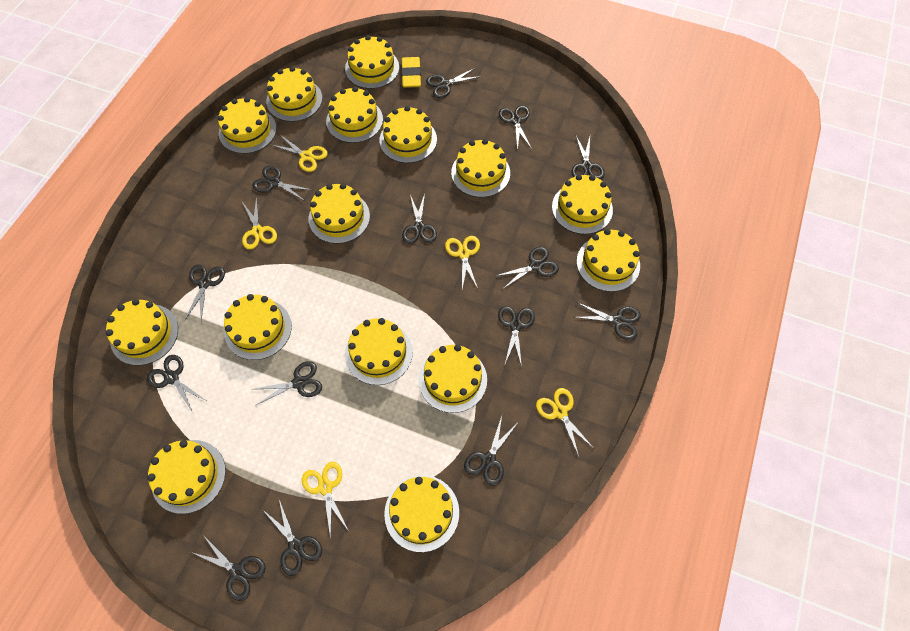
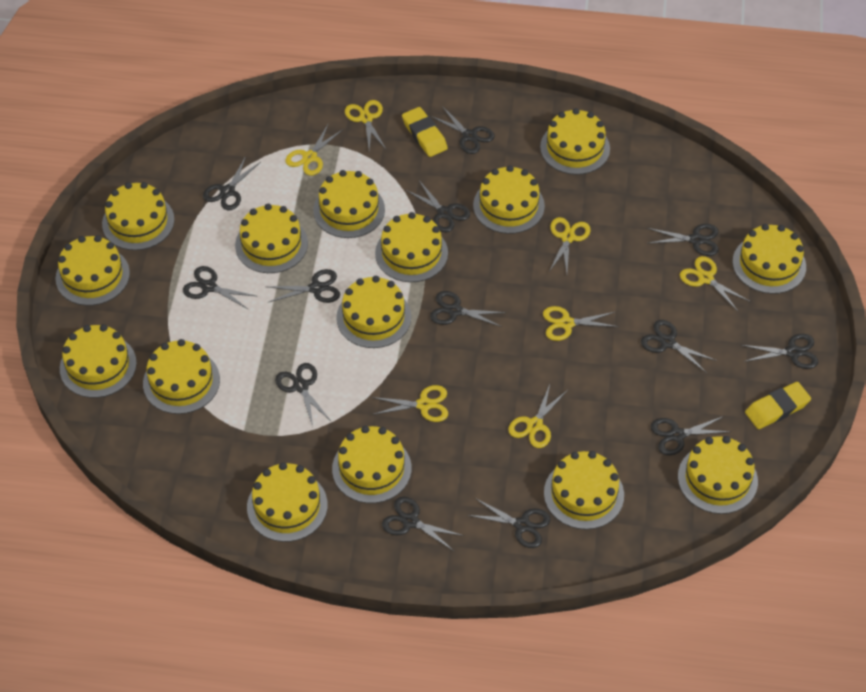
black scissors: 14 -> 13
yellow eraser: 1 -> 2
yellow scissors: 5 -> 7

